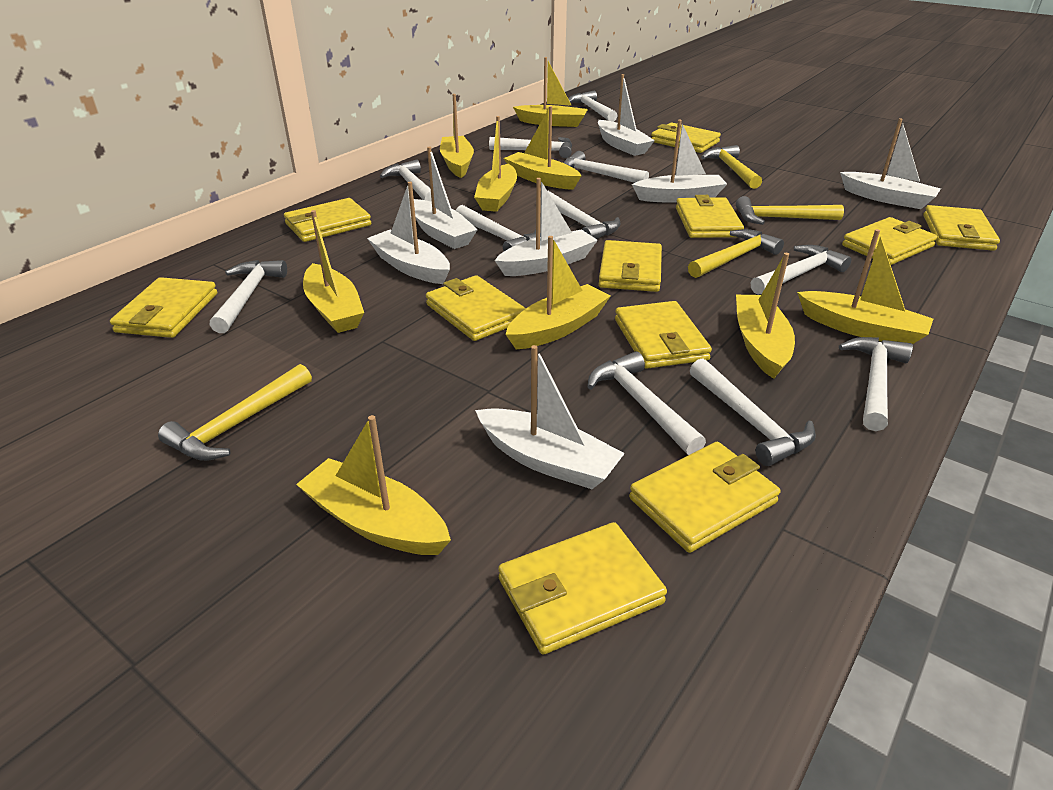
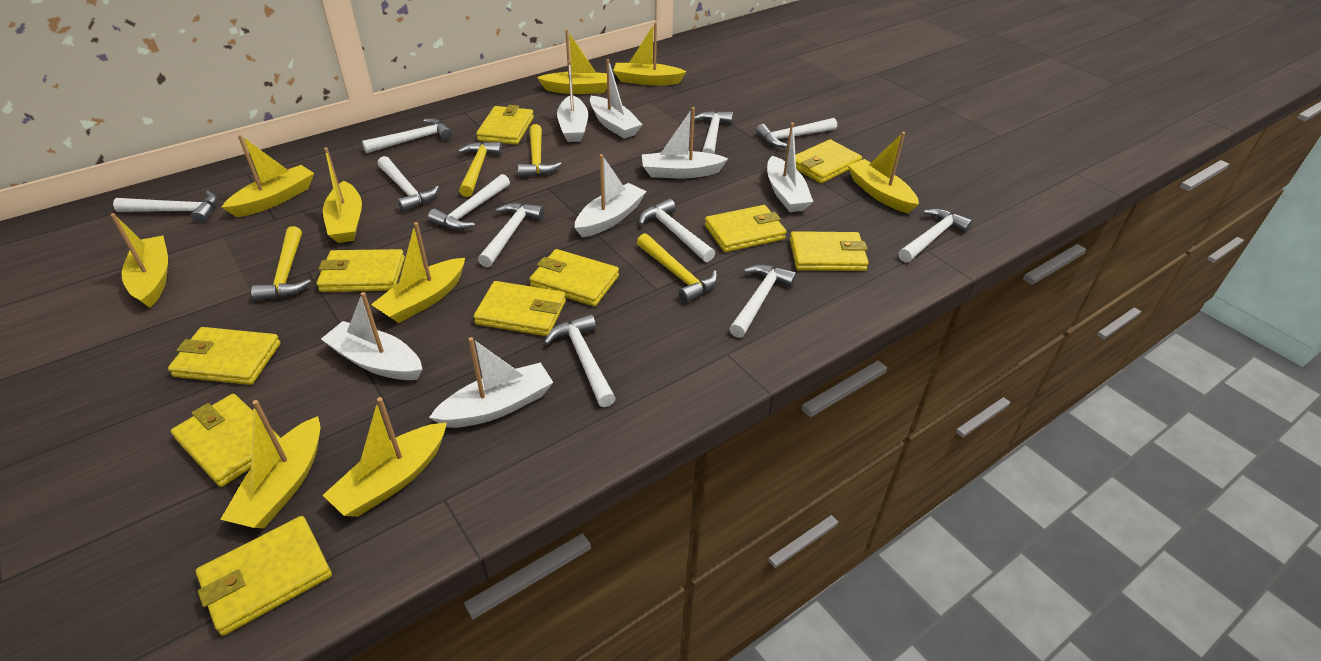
yellow wallet: 11 -> 10

